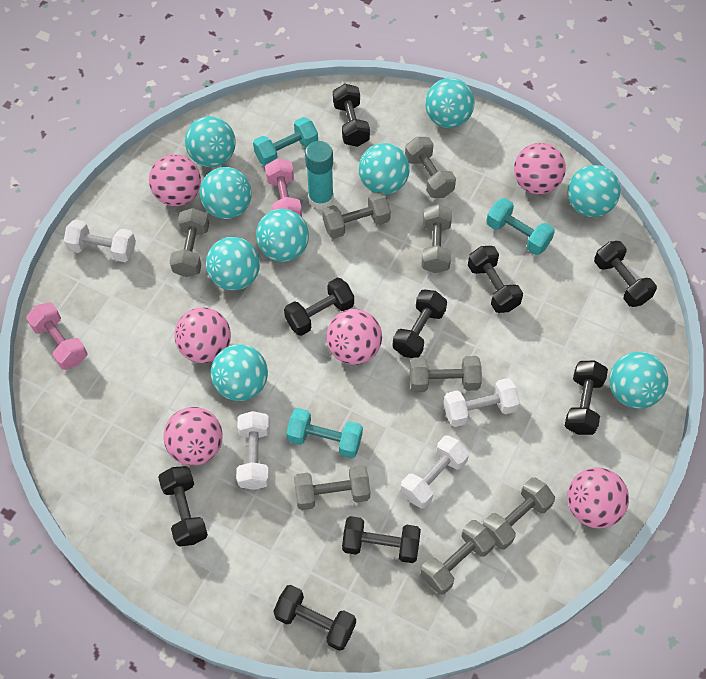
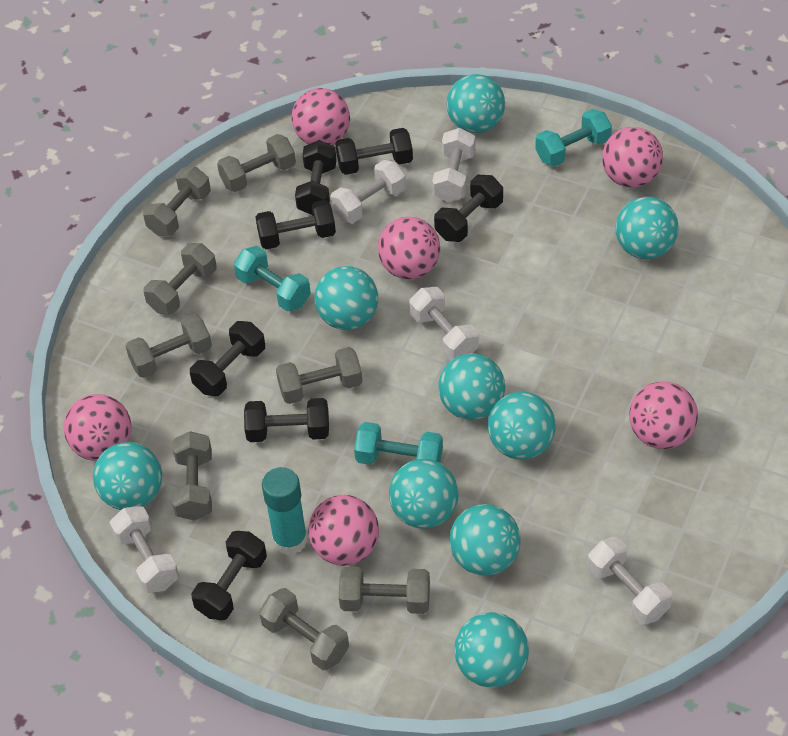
black dumbbell: 9 -> 7
pink dumbbell: 2 -> 0
white dumbbell: 4 -> 5

